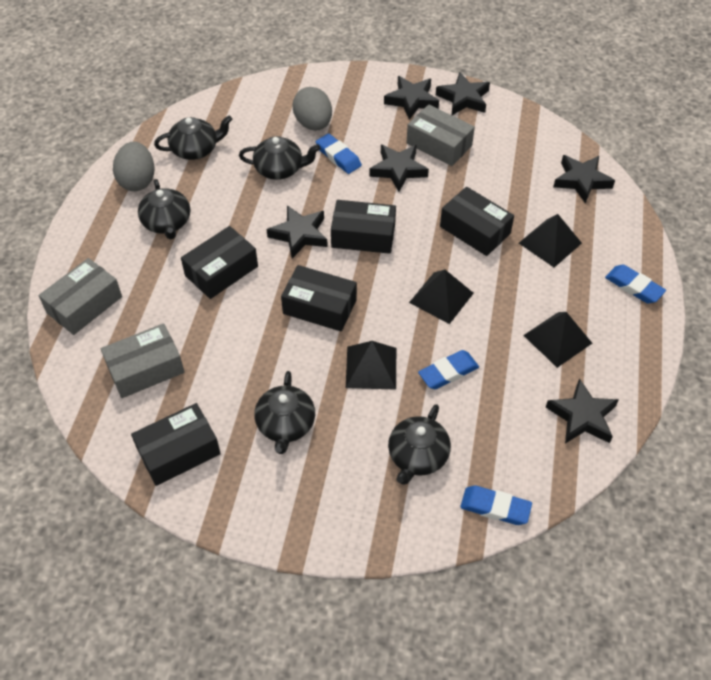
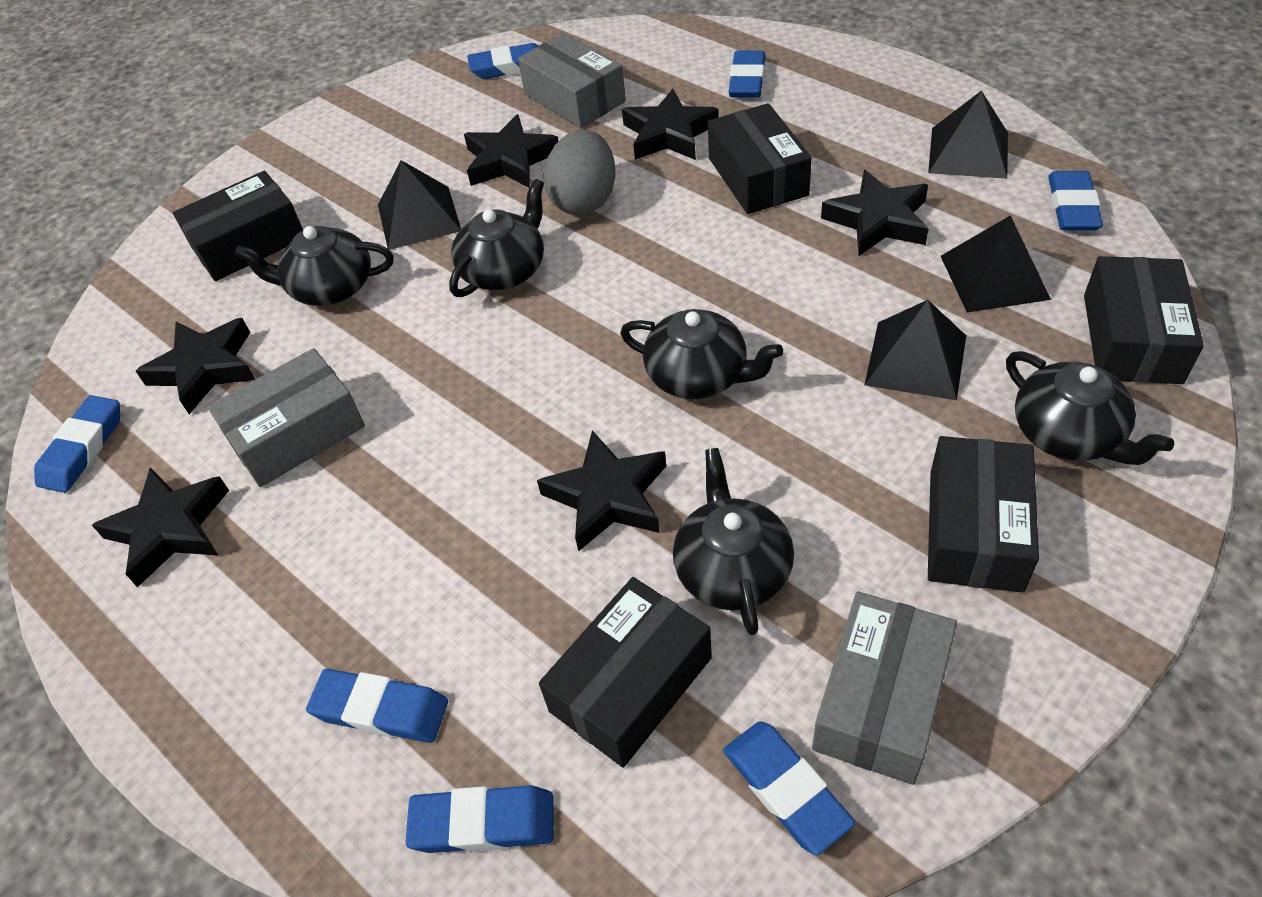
blue eraser: 4 -> 7
grey egg: 2 -> 1

